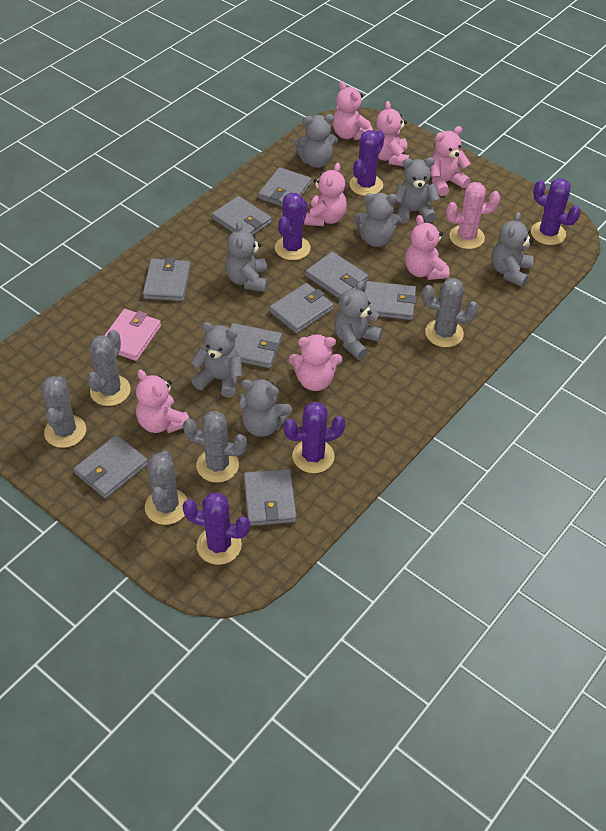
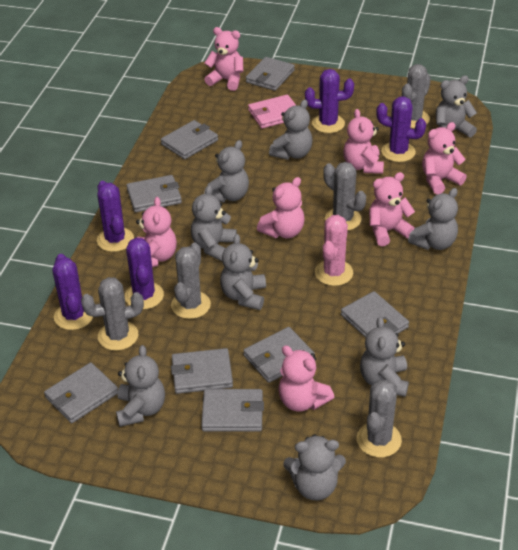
grey teddy bear: 8 -> 9
grey wallet: 9 -> 8

